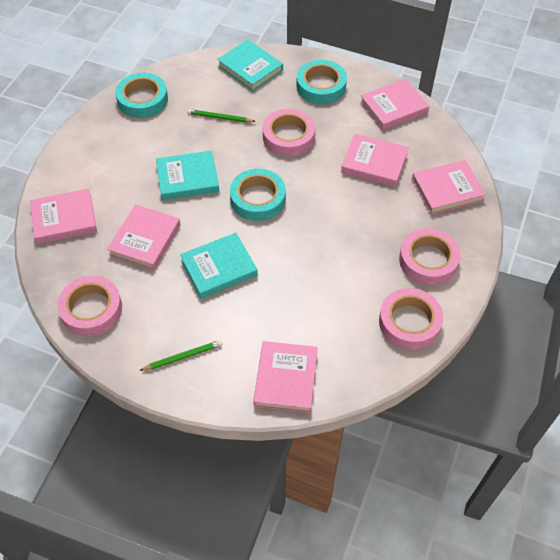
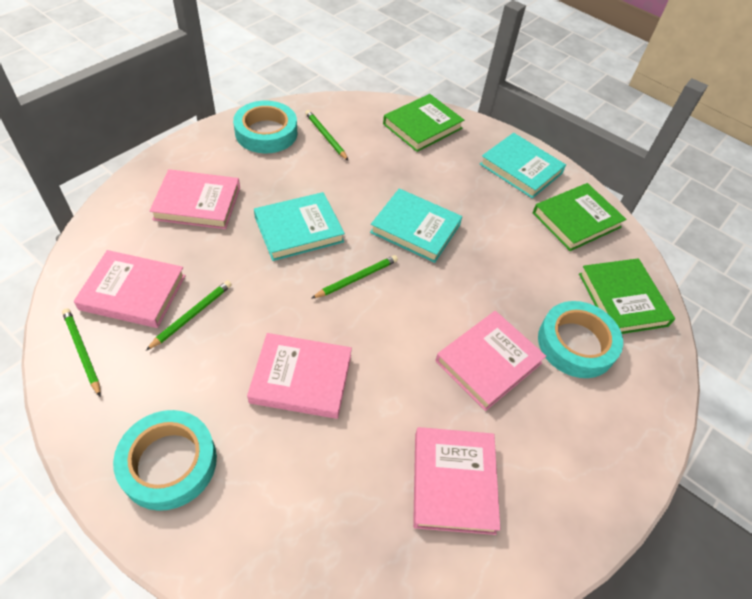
green book: 0 -> 3
green pencil: 2 -> 4
pink book: 6 -> 5
pink tape: 4 -> 0

